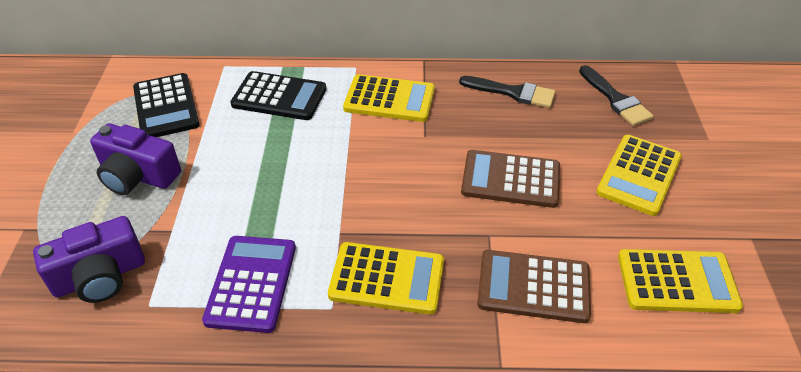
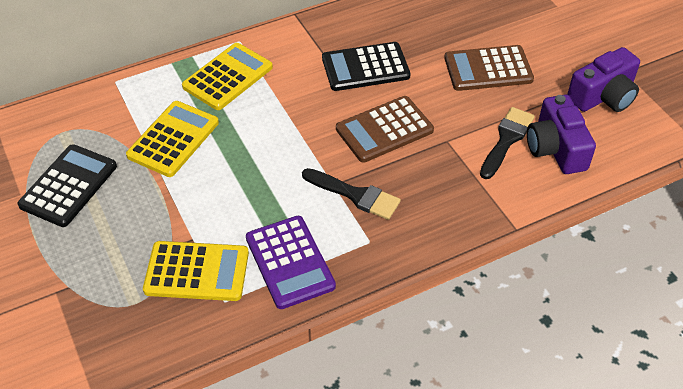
yellow calculator: 4 -> 3

